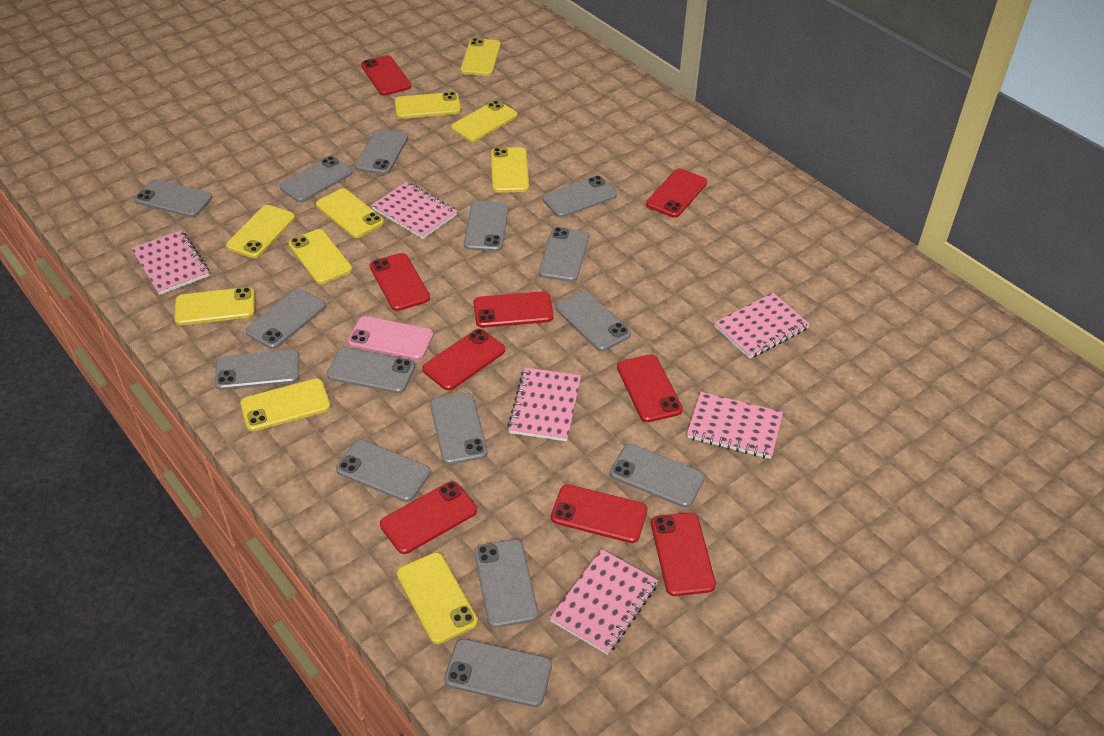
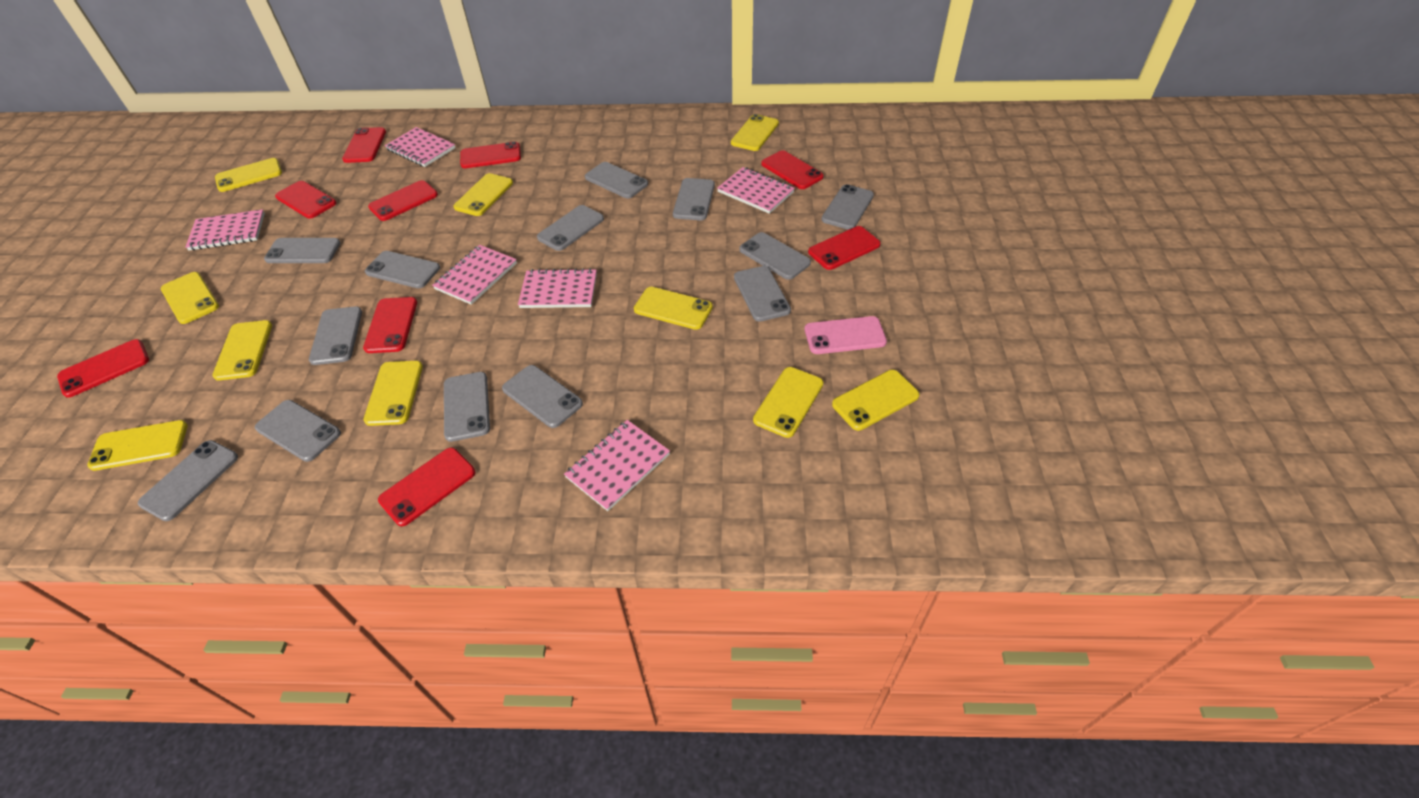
grey phone: 15 -> 13

